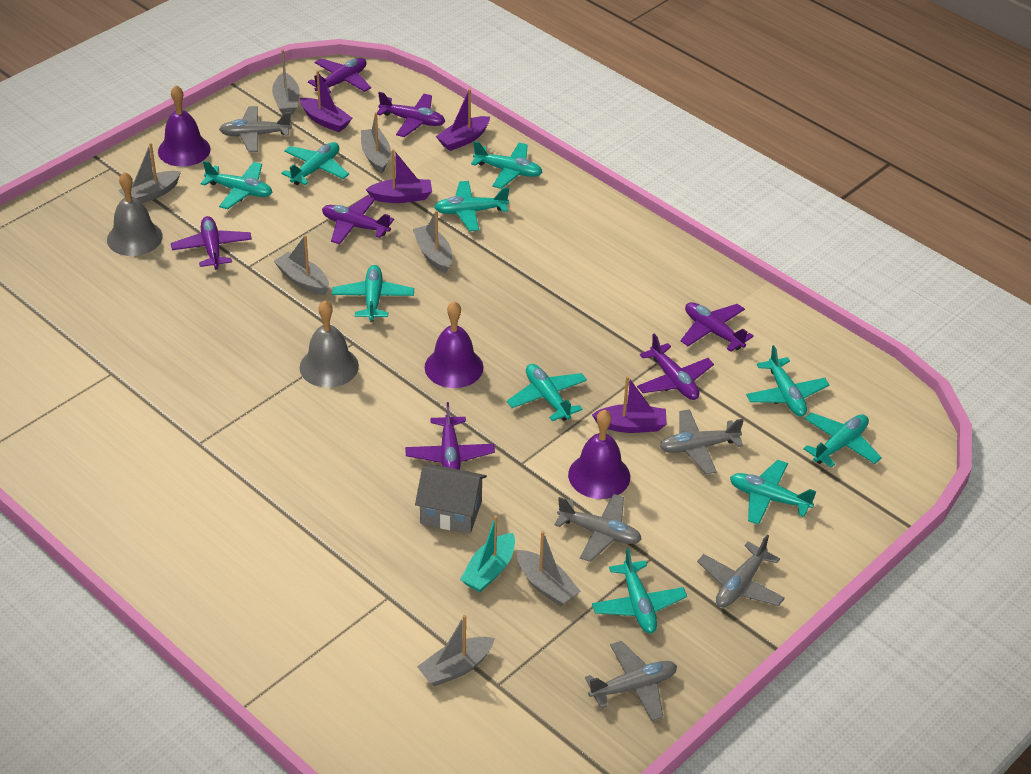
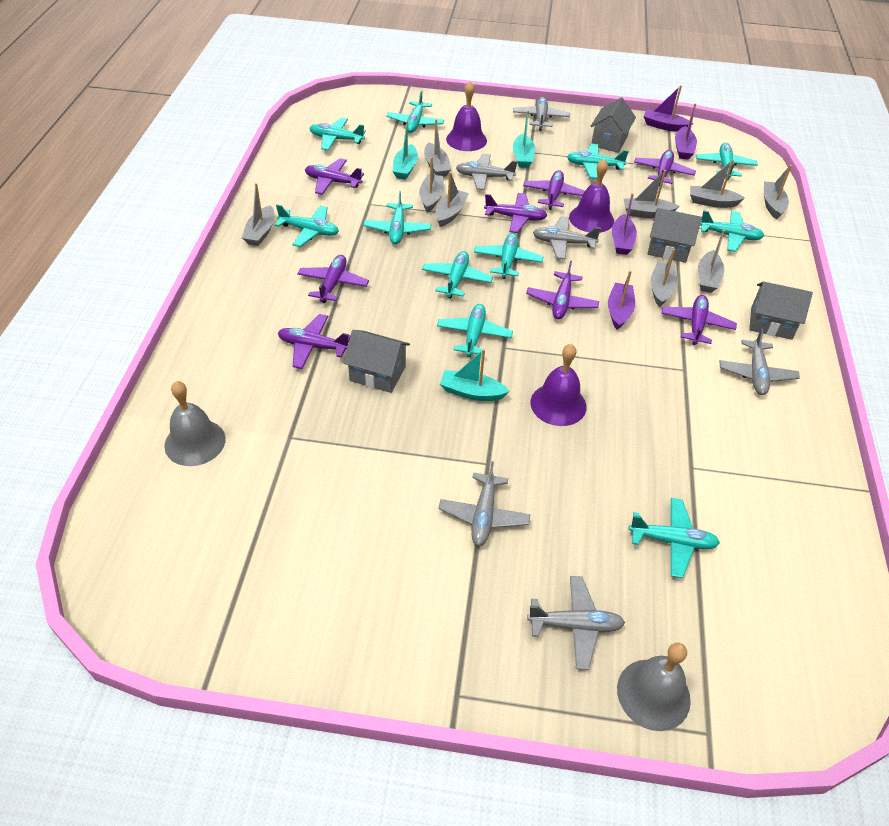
grey boat: 7 -> 9
grey house: 1 -> 4
grey plane: 5 -> 6
purple plane: 7 -> 8
turquoise boat: 1 -> 3
turquoise plane: 10 -> 11

